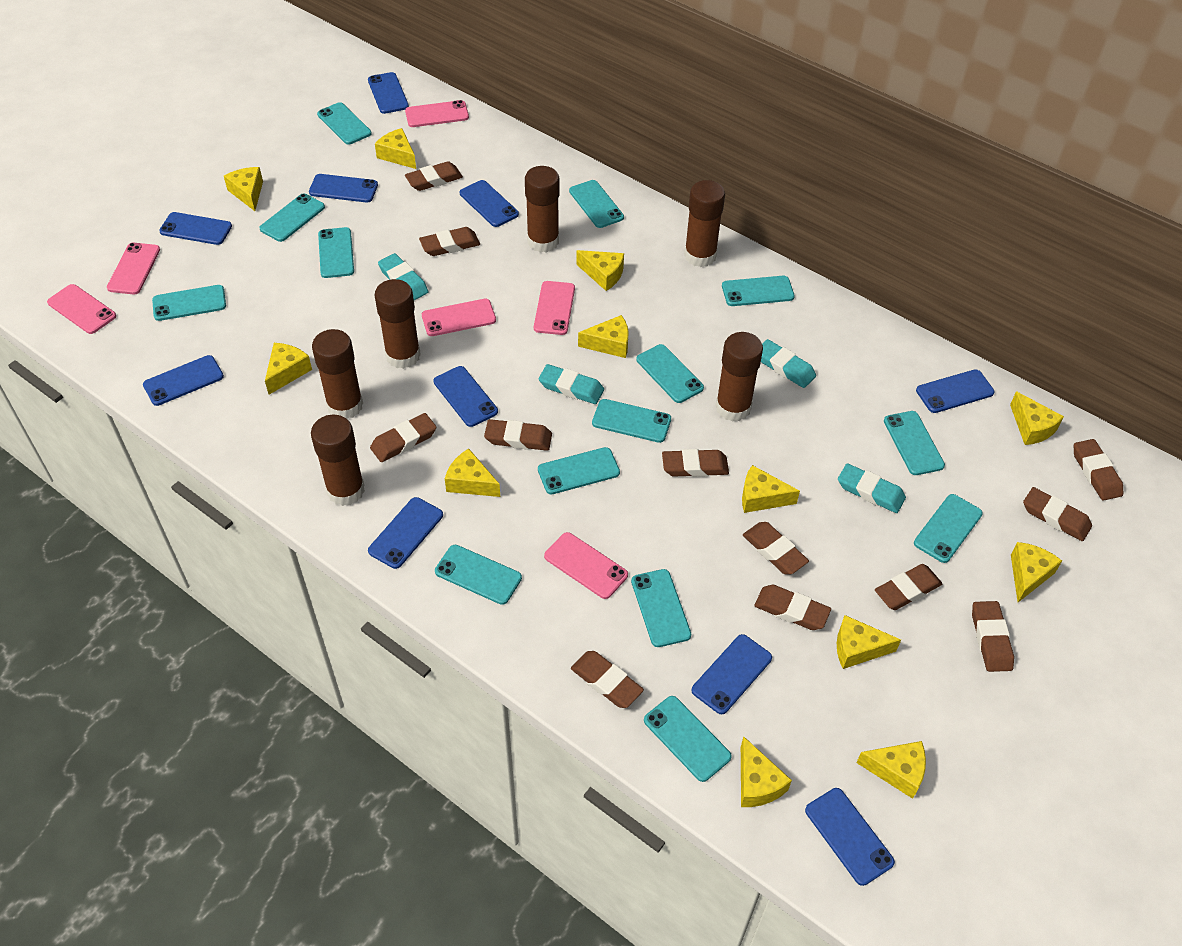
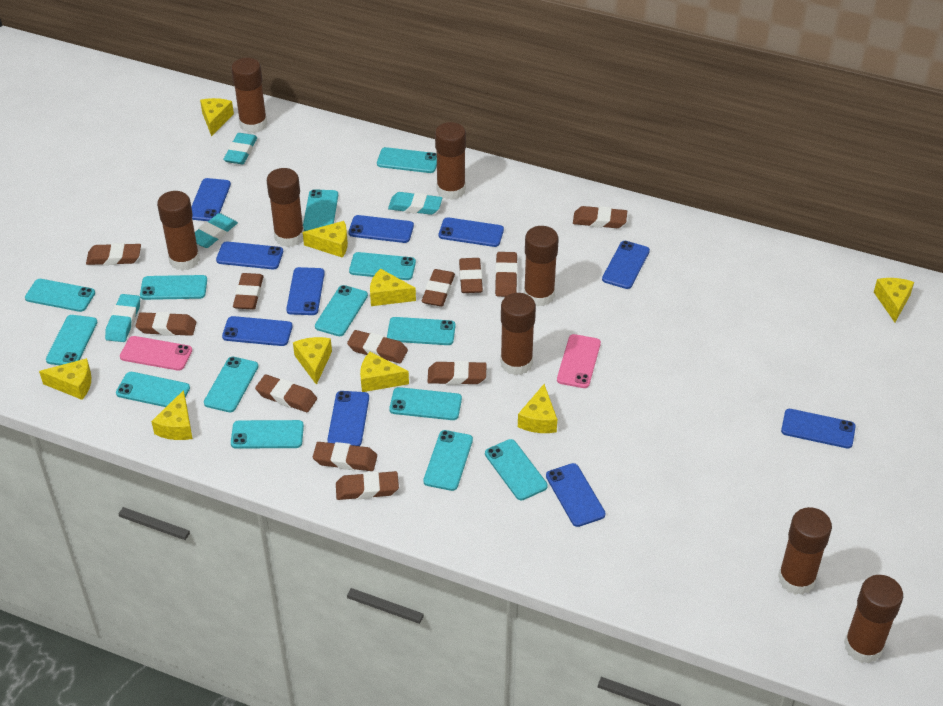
brown glue stick: 6 -> 8
pink phone: 6 -> 2
yellow cheese: 12 -> 9

